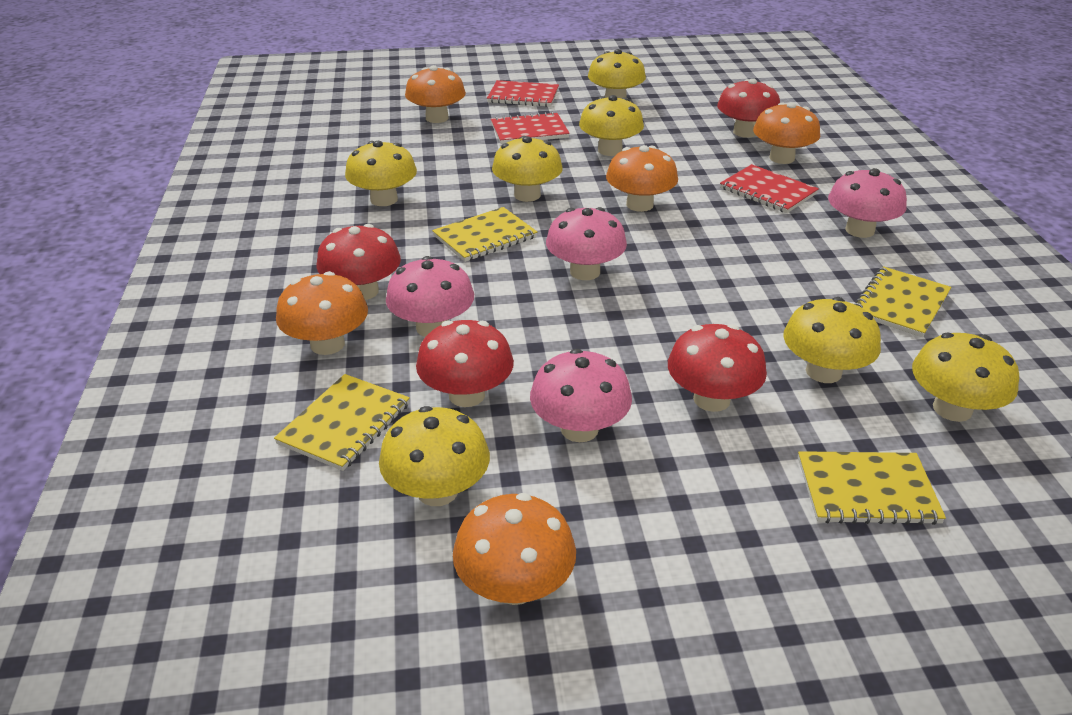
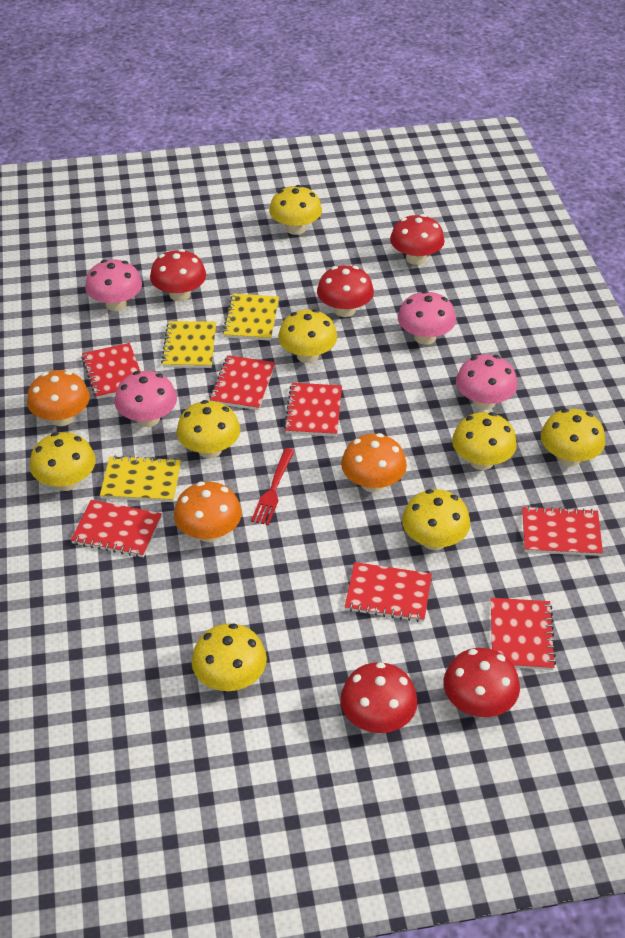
orange mushroom: 5 -> 3
red fork: 0 -> 1
red mushroom: 4 -> 5
red notebook: 3 -> 7
yellow mushroom: 7 -> 8
yellow notebook: 4 -> 3

